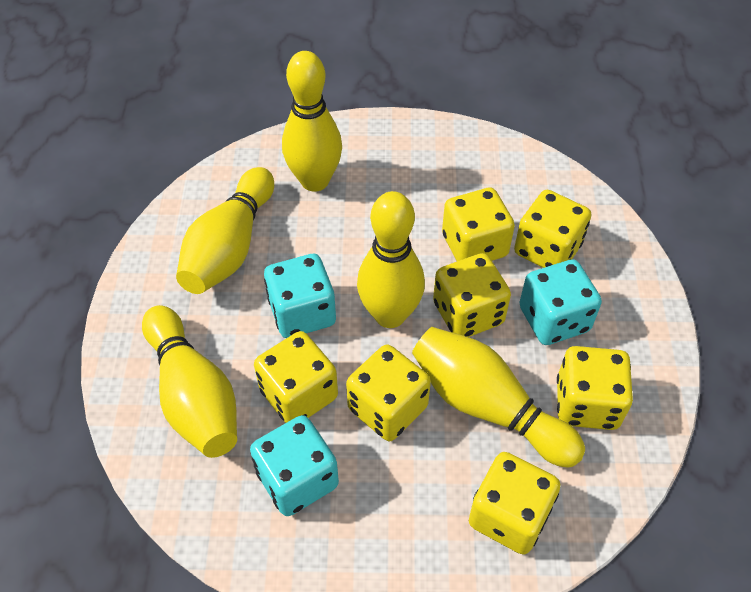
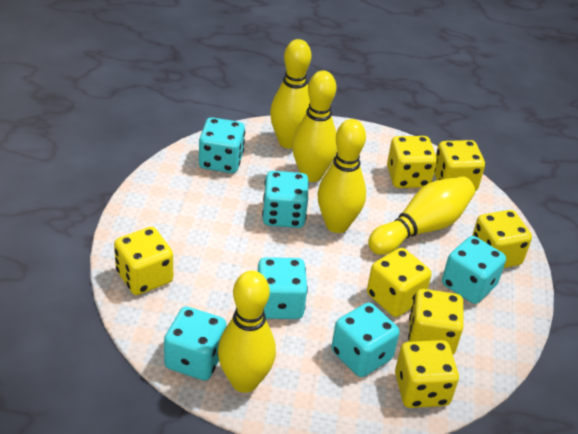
turquoise dice: 3 -> 6

